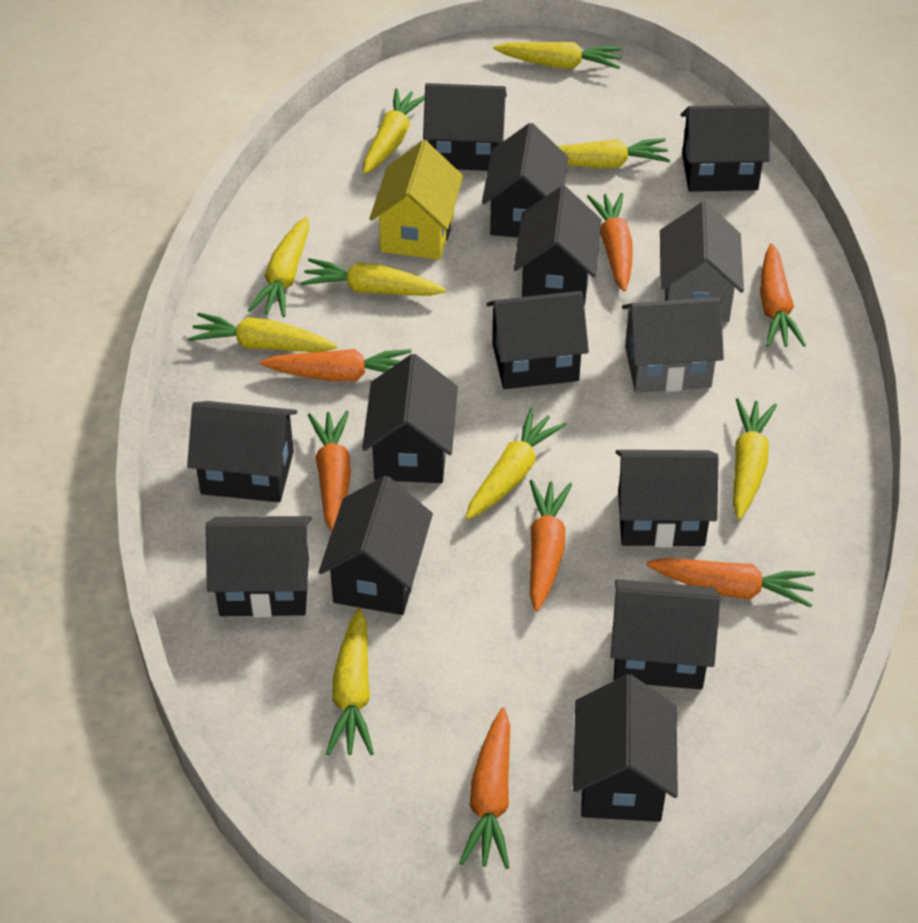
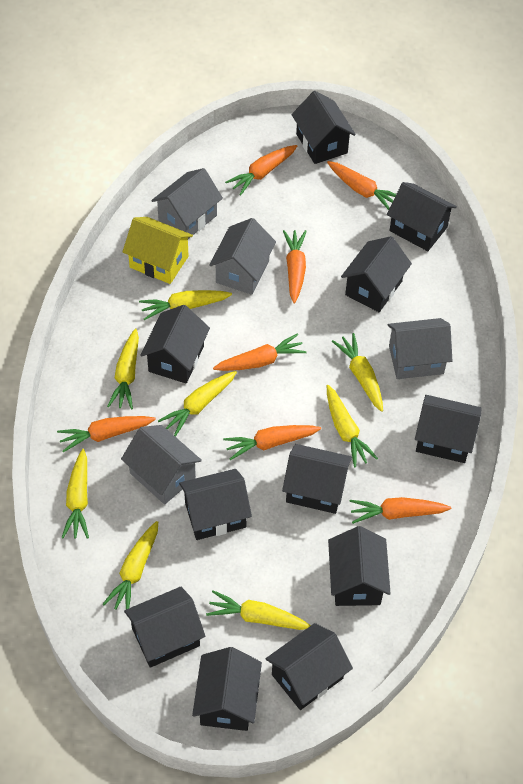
black house: 12 -> 11
grey house: 2 -> 4
yellow carrot: 9 -> 8

